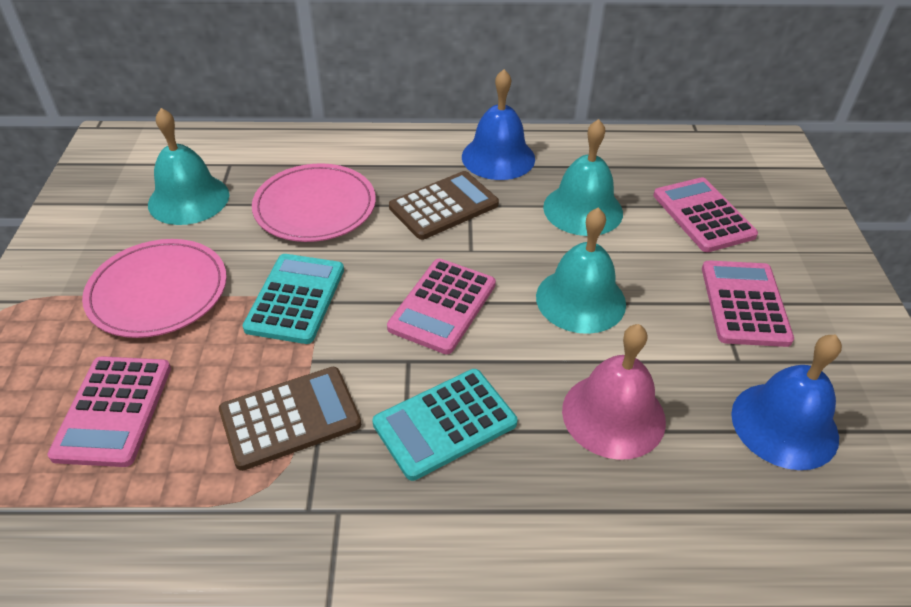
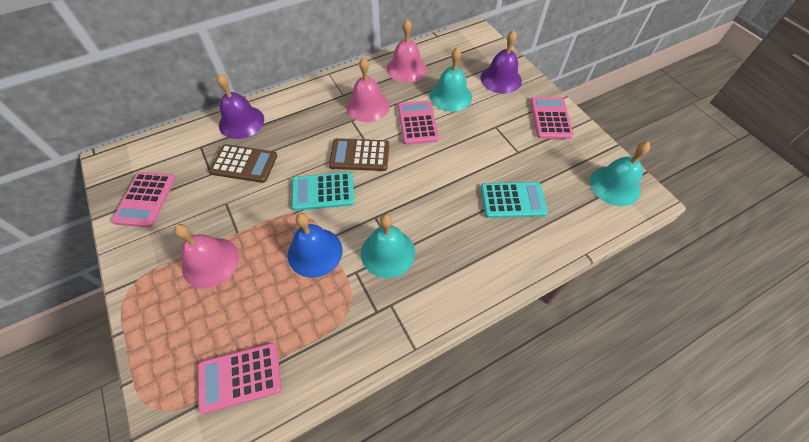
blue bell: 2 -> 1
pink bell: 1 -> 3
pink plate: 2 -> 0
purple bell: 0 -> 2

